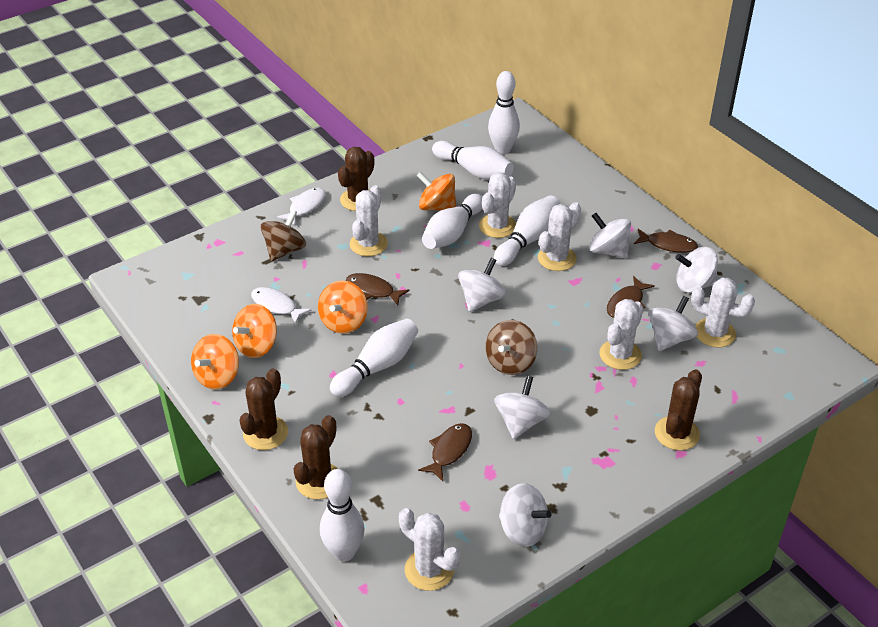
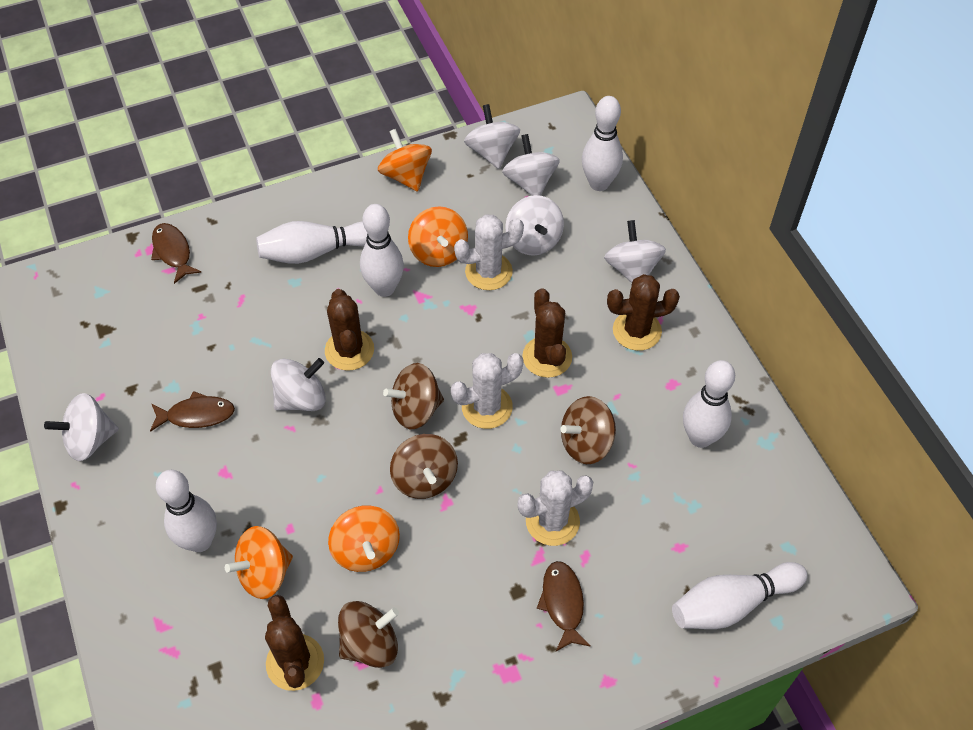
brown fish: 4 -> 3
brown spinning top: 2 -> 4
white cactus: 6 -> 3
white fish: 2 -> 0

